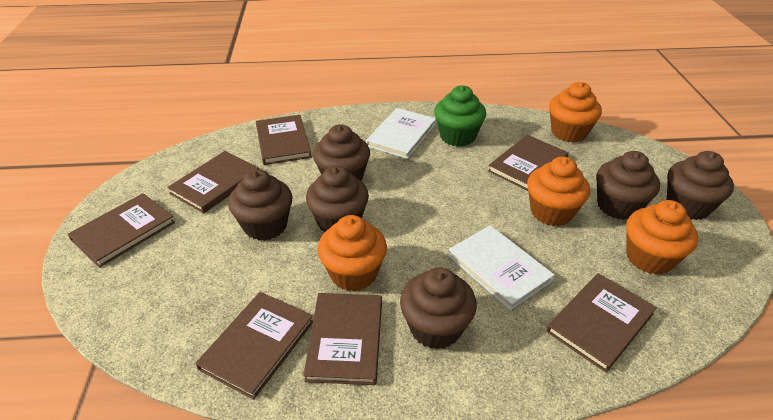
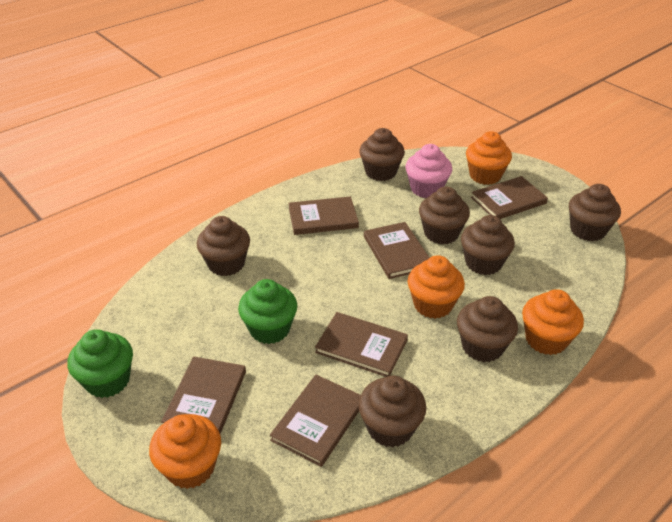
brown book: 7 -> 6
brown cupcake: 6 -> 7
green cupcake: 1 -> 2
pink cupcake: 0 -> 1
white book: 2 -> 0

